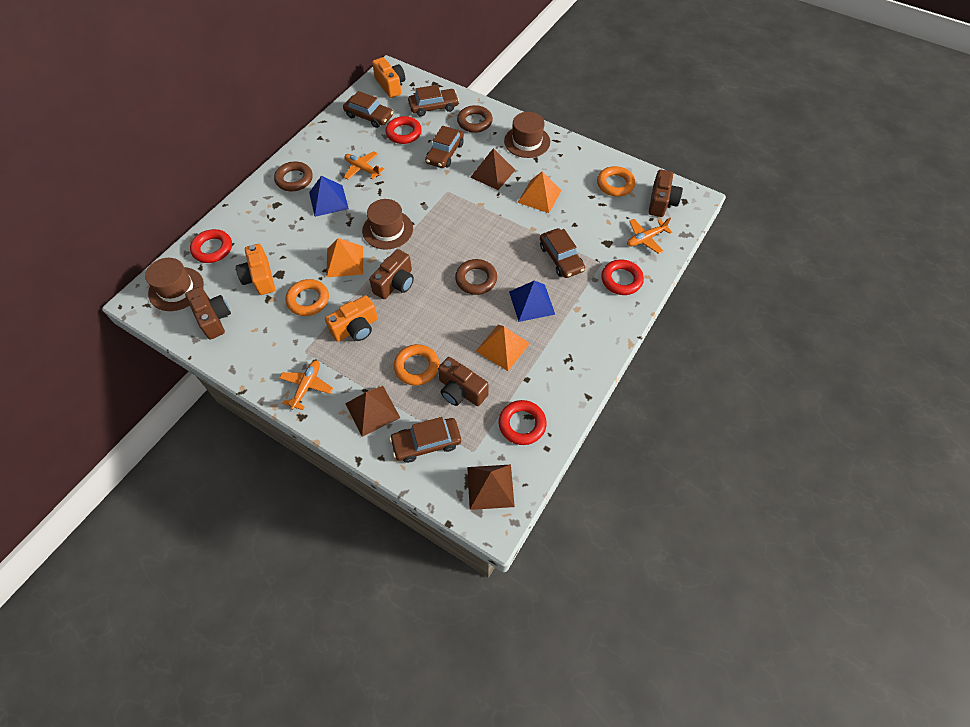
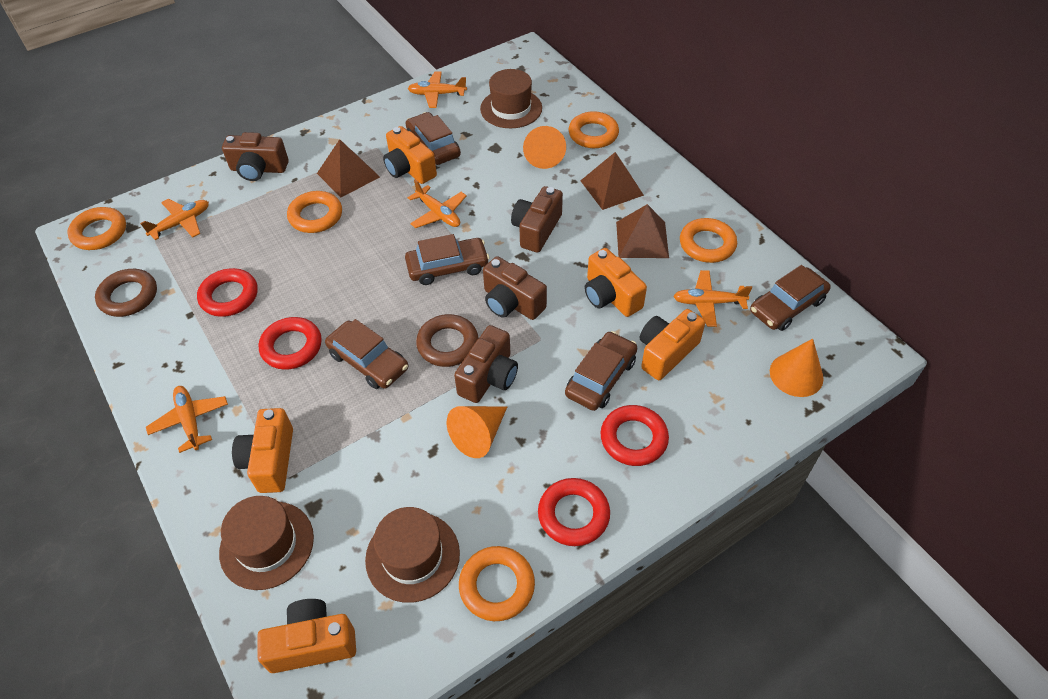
blue pyramid: 2 -> 0
brown ring: 3 -> 2
orange camera: 3 -> 5
orange cone: 0 -> 3
orange plane: 3 -> 5
orange pyramid: 3 -> 0
orange ring: 3 -> 5

